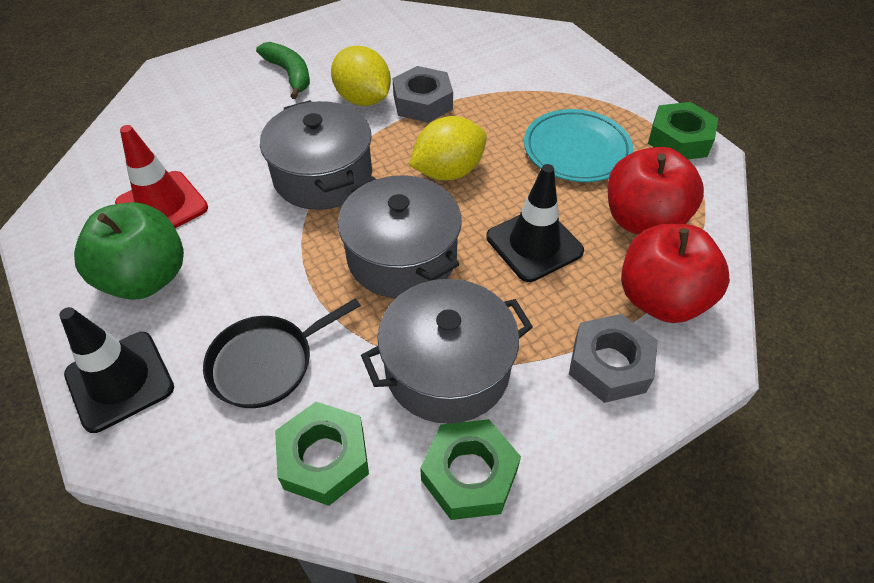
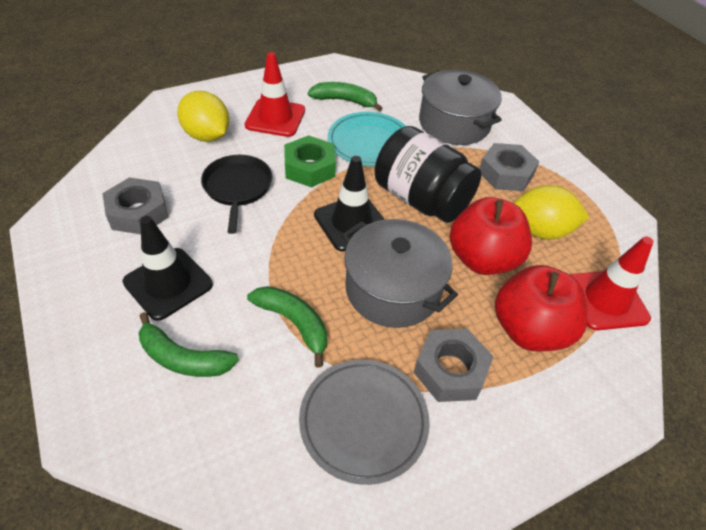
black jar: 0 -> 1
green apple: 1 -> 0
green banana: 1 -> 3
green nut: 3 -> 1
grey nut: 2 -> 3
grey plate: 0 -> 1
grey pot: 3 -> 2
red traffic cone: 1 -> 2

